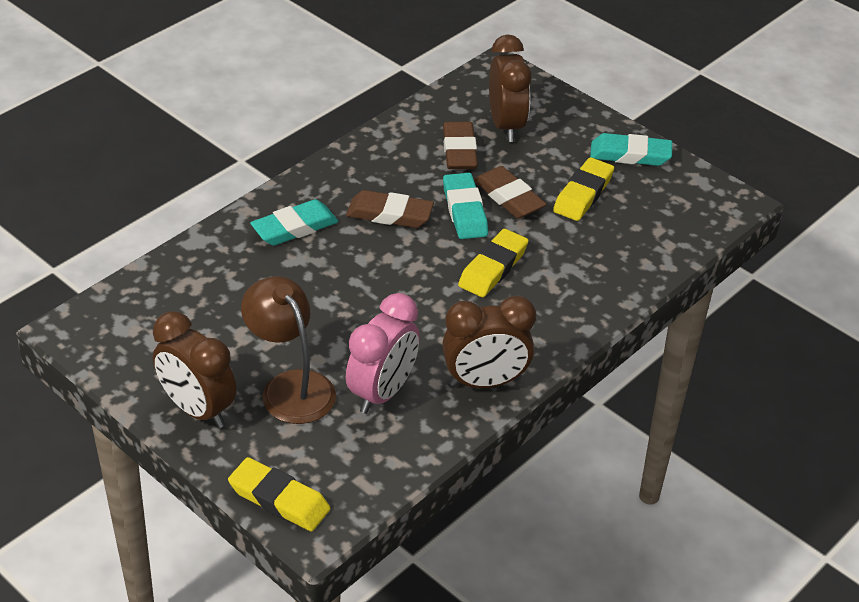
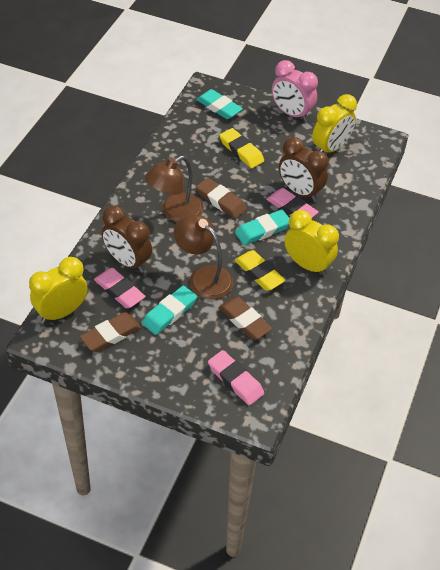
brown clock: 3 -> 2
brown lamp: 1 -> 2
pink eraser: 0 -> 3
yellow clock: 0 -> 3
yellow eraser: 3 -> 2

